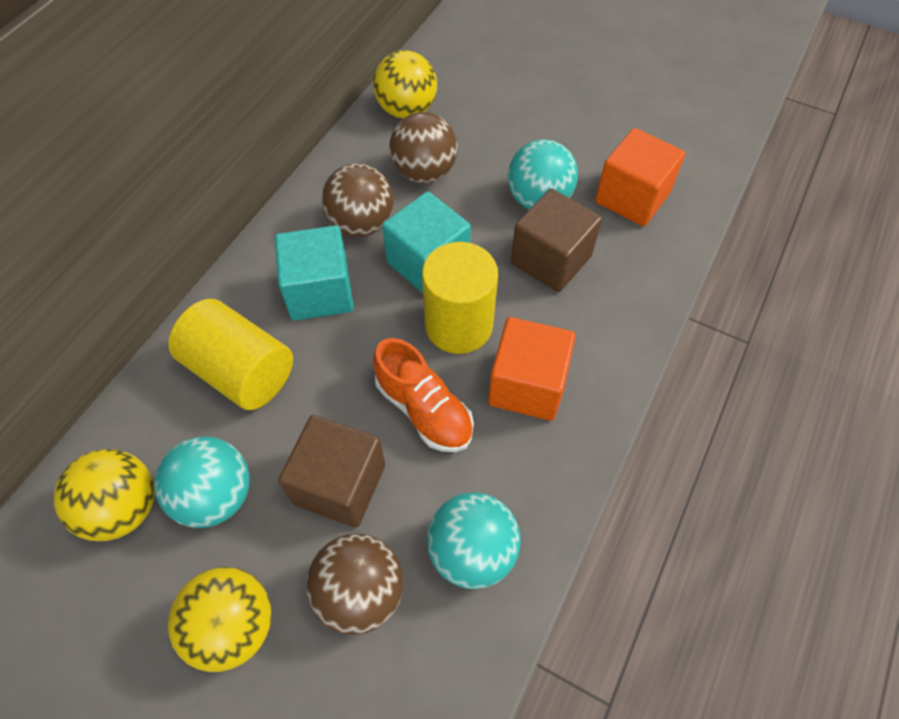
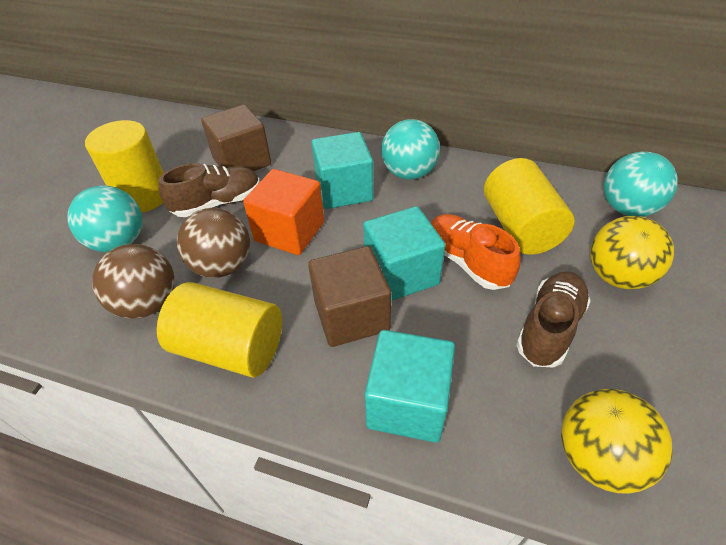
brown ball: 3 -> 2
brown shoe: 0 -> 2
orange cube: 2 -> 1
turquoise cube: 2 -> 3
yellow ball: 3 -> 2
yellow cylinder: 2 -> 3

